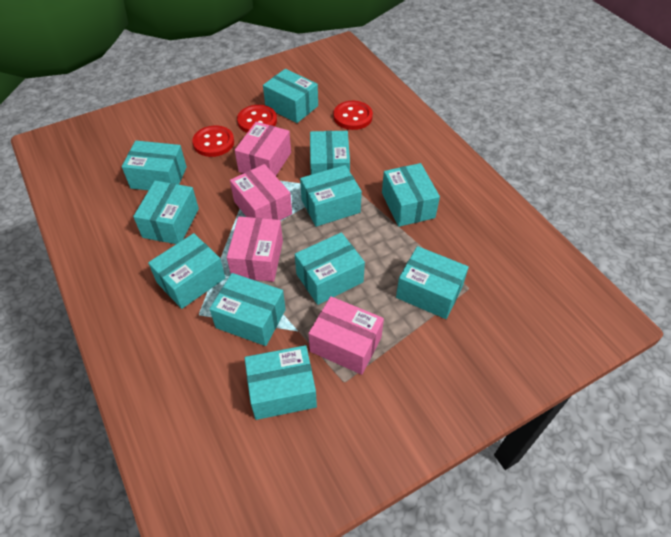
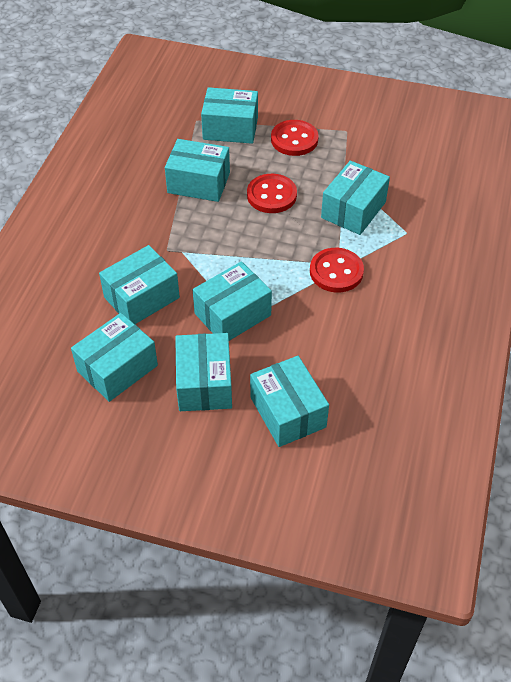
pink box: 4 -> 0
turquoise box: 11 -> 8

